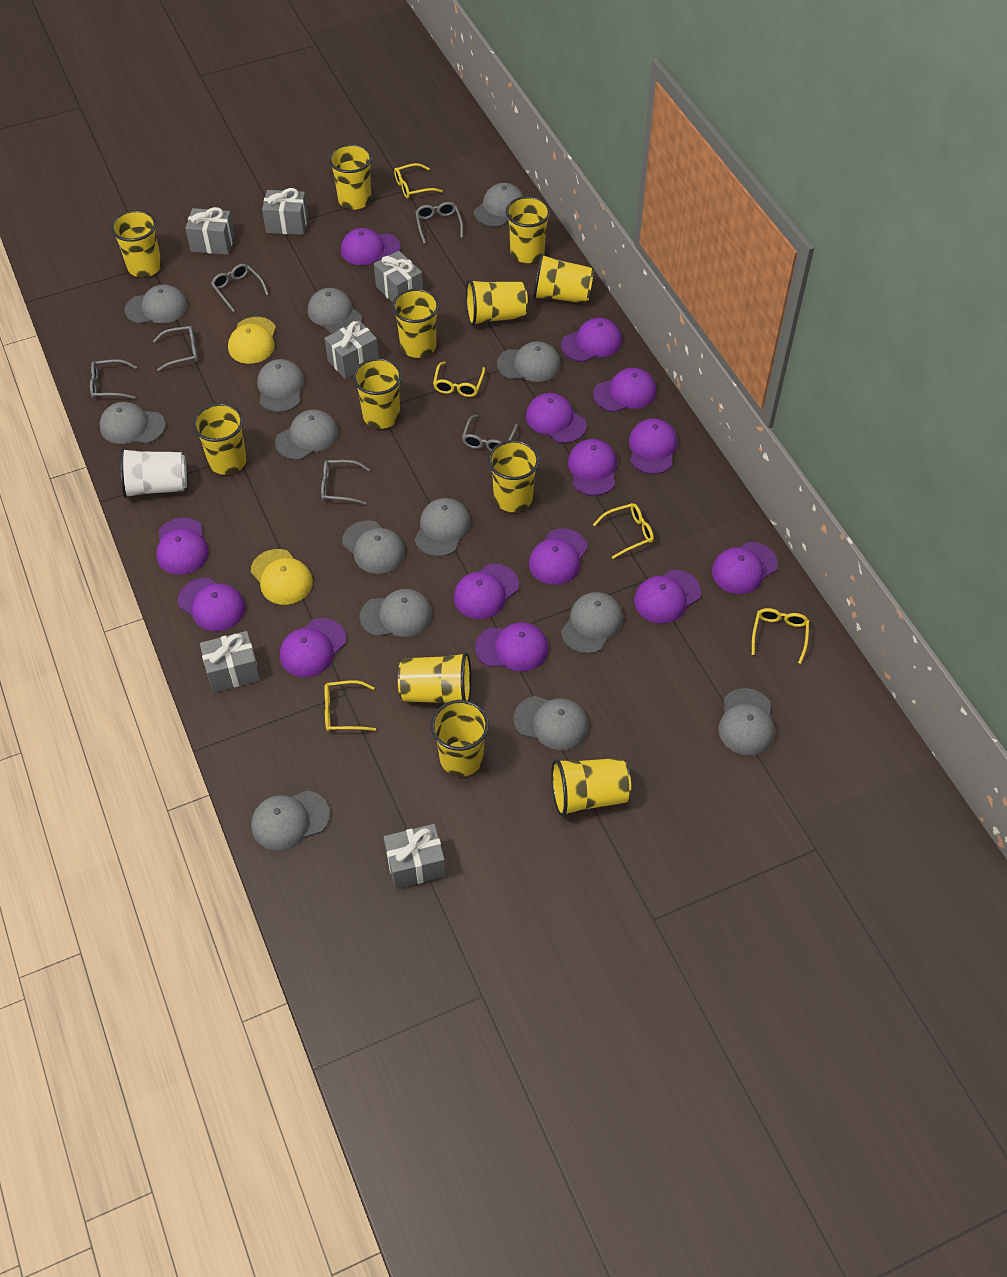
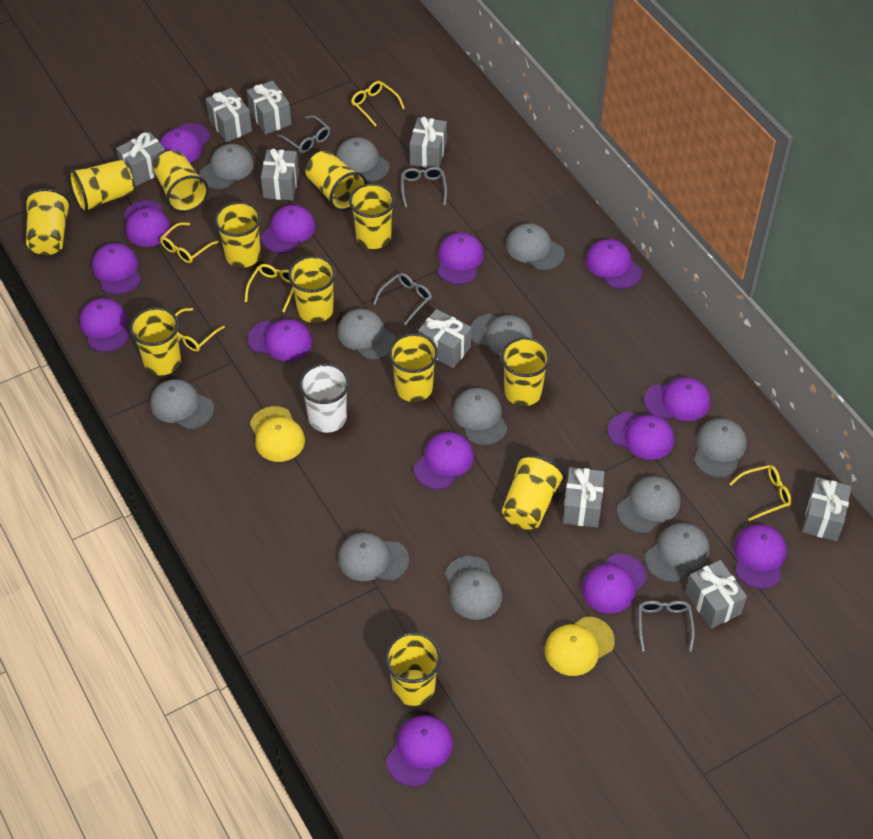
grey cap: 14 -> 12
grey gift: 6 -> 9
grey glasses: 6 -> 4

